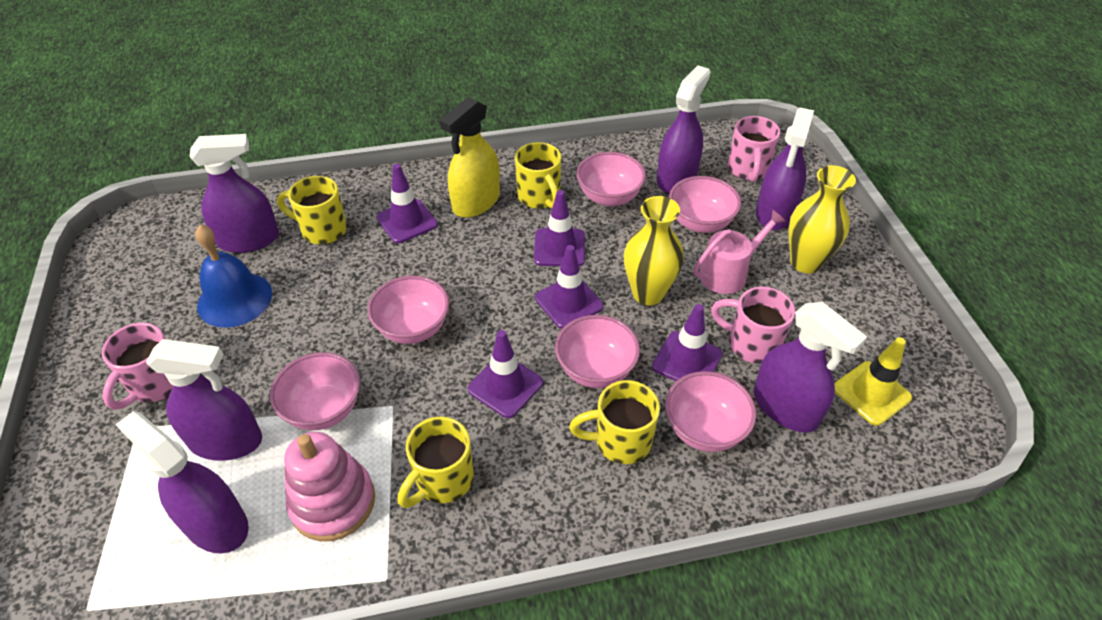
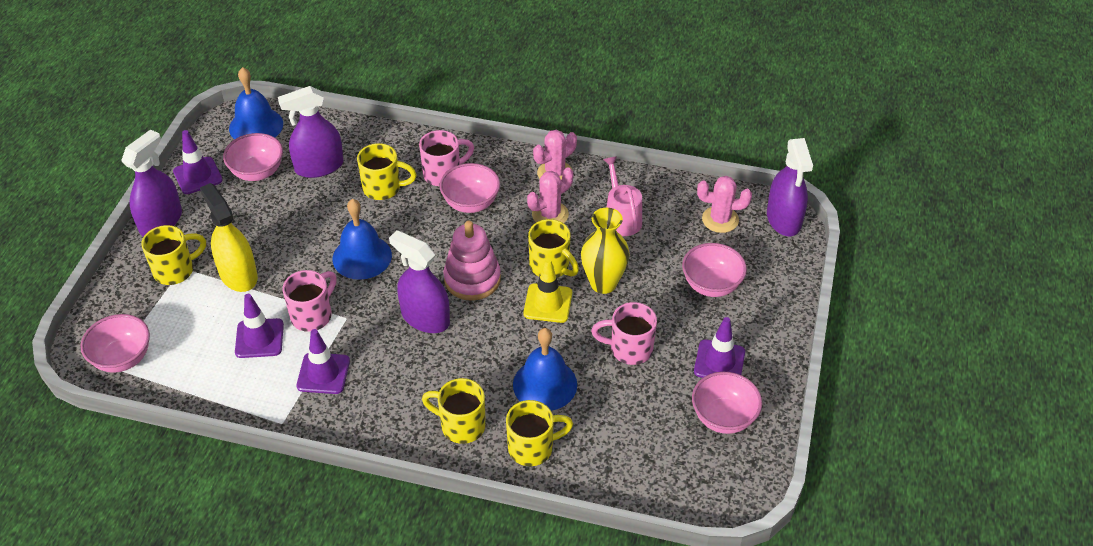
blue bell: 1 -> 3
pink bowl: 6 -> 5
pink cactus: 0 -> 3
purple spray bottle: 6 -> 4
purple traffic cone: 5 -> 4
yellow mug: 4 -> 5
yellow vase: 2 -> 1

